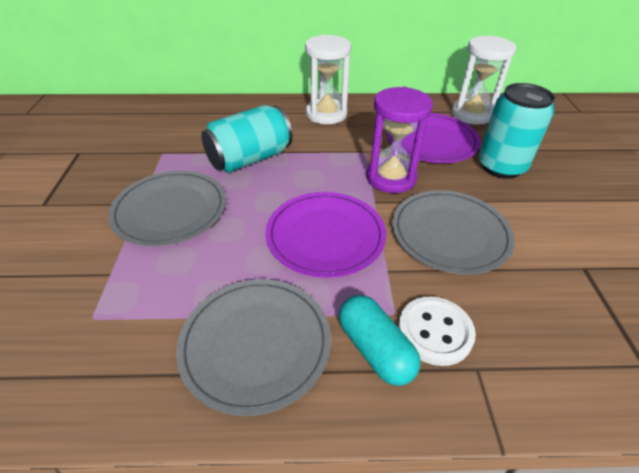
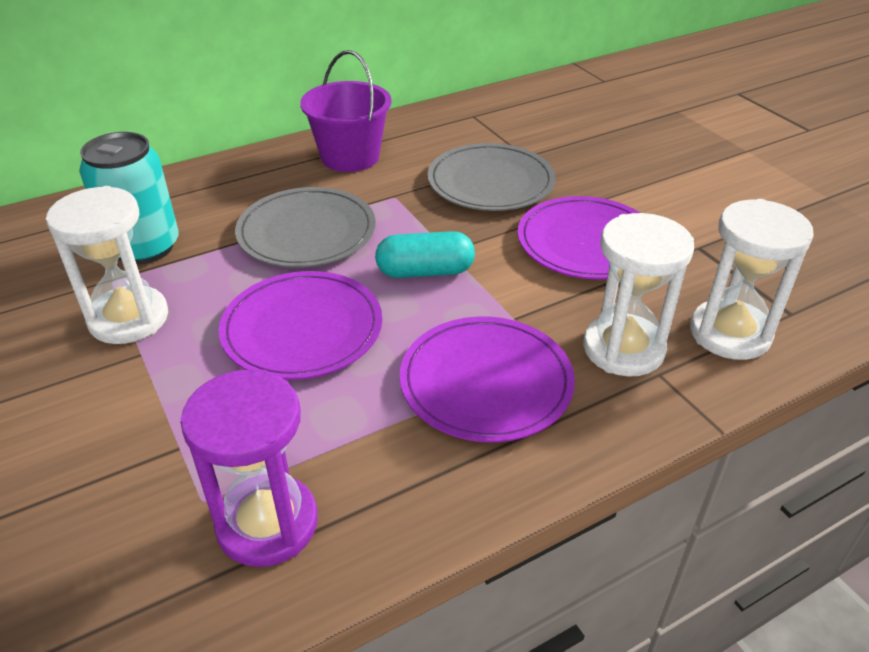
grey plate: 3 -> 2
purple bucket: 0 -> 1
purple plate: 2 -> 3
turquoise can: 2 -> 1
white button: 1 -> 0
white hourglass: 2 -> 3

